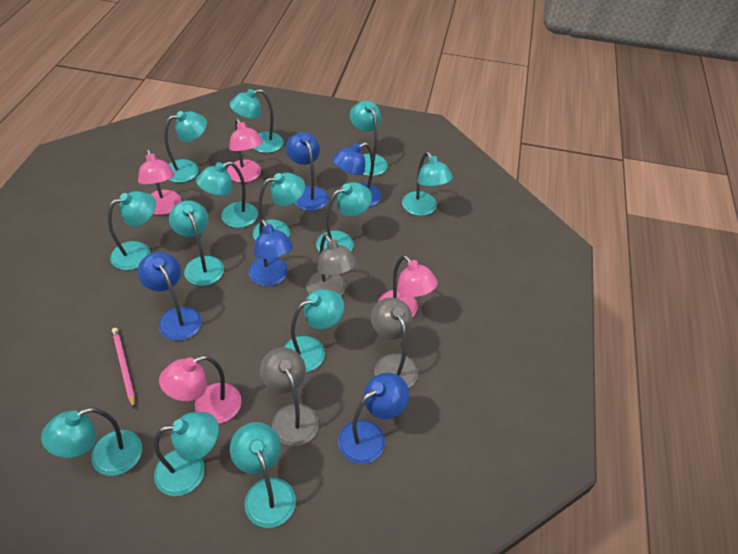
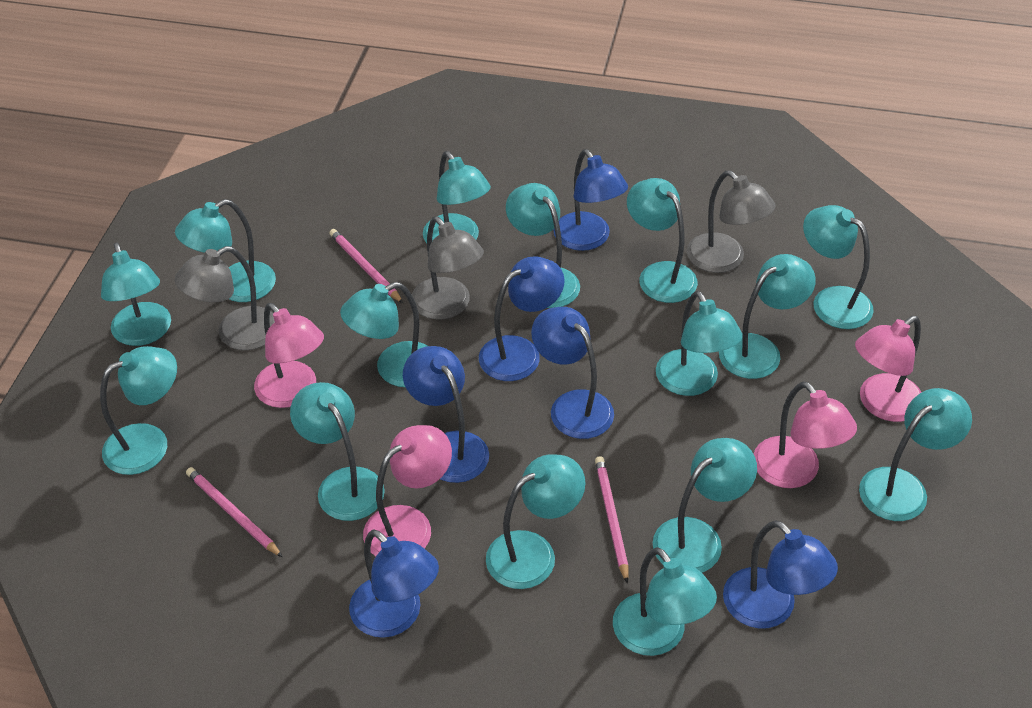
blue lamp: 5 -> 6
pink pencil: 1 -> 3
turquoise lamp: 13 -> 15

